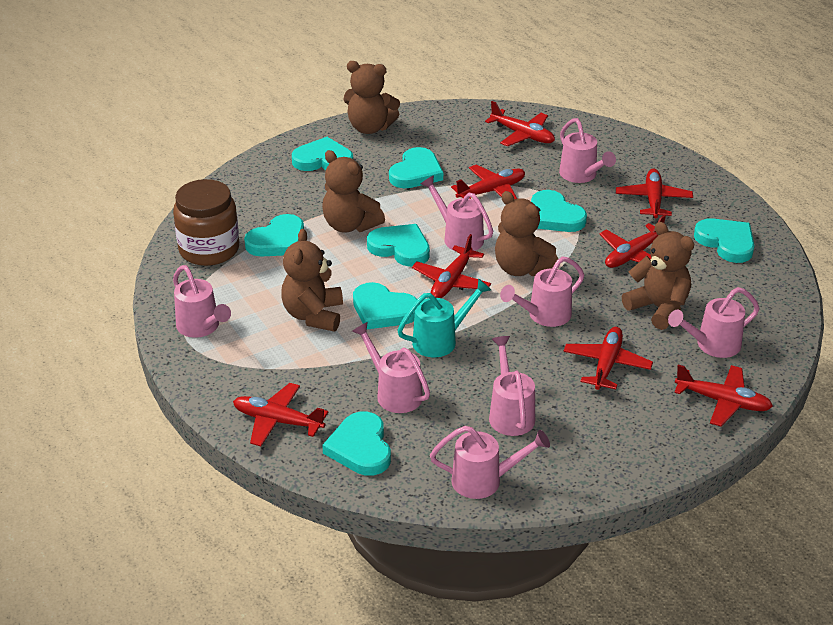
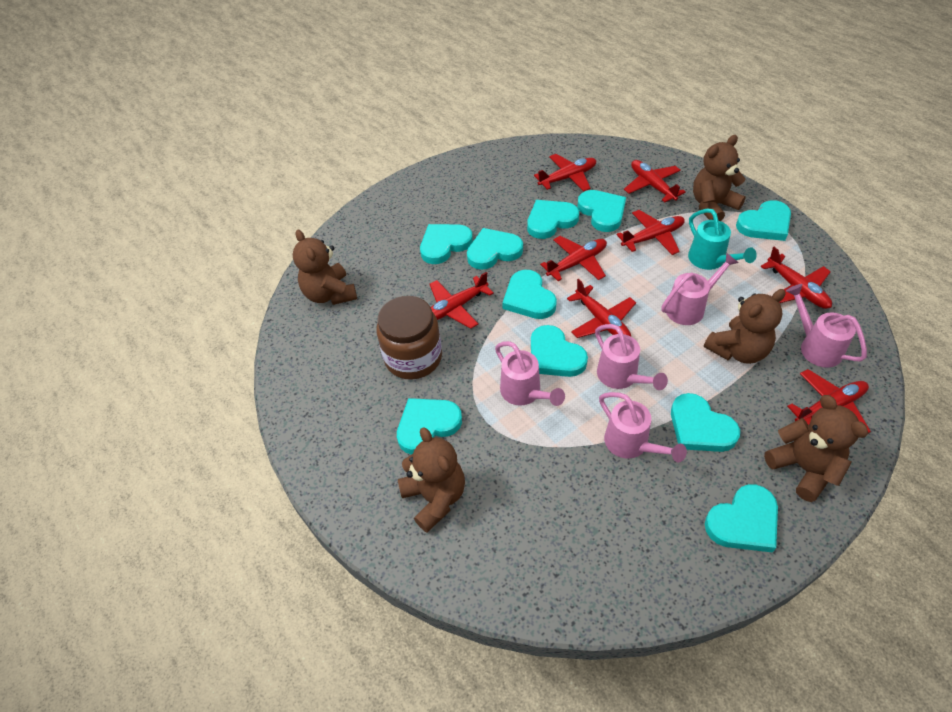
pink watering can: 8 -> 5
turquoise heart: 8 -> 10

